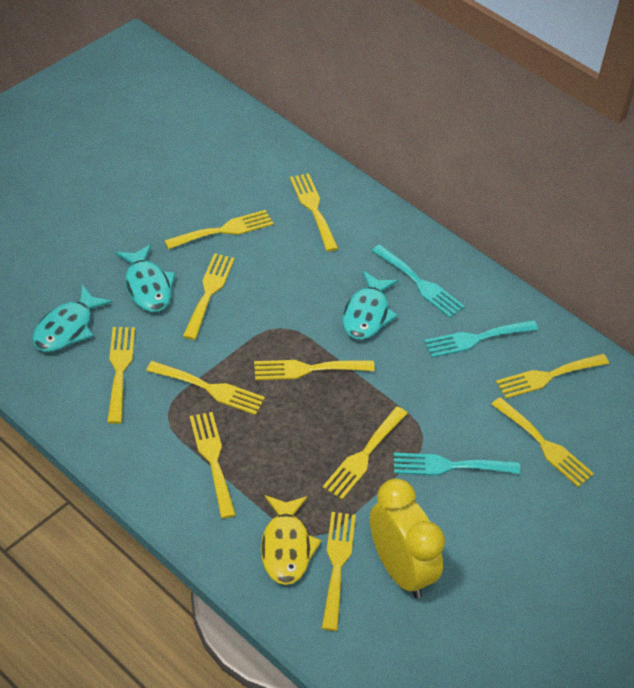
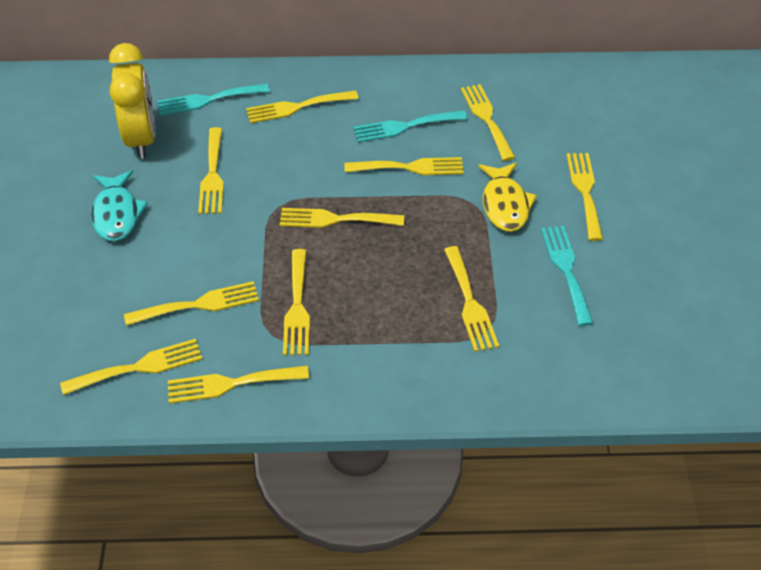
turquoise fish: 3 -> 1

